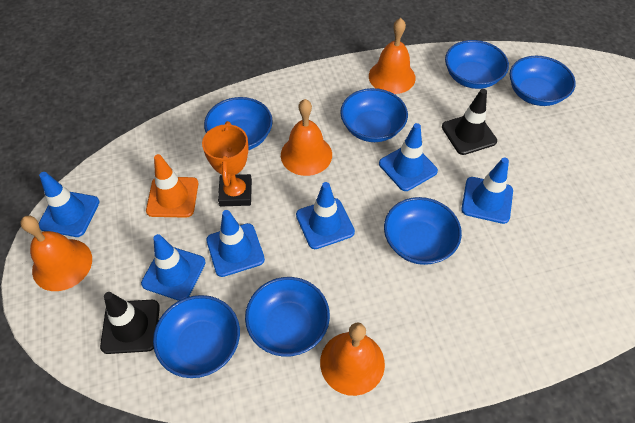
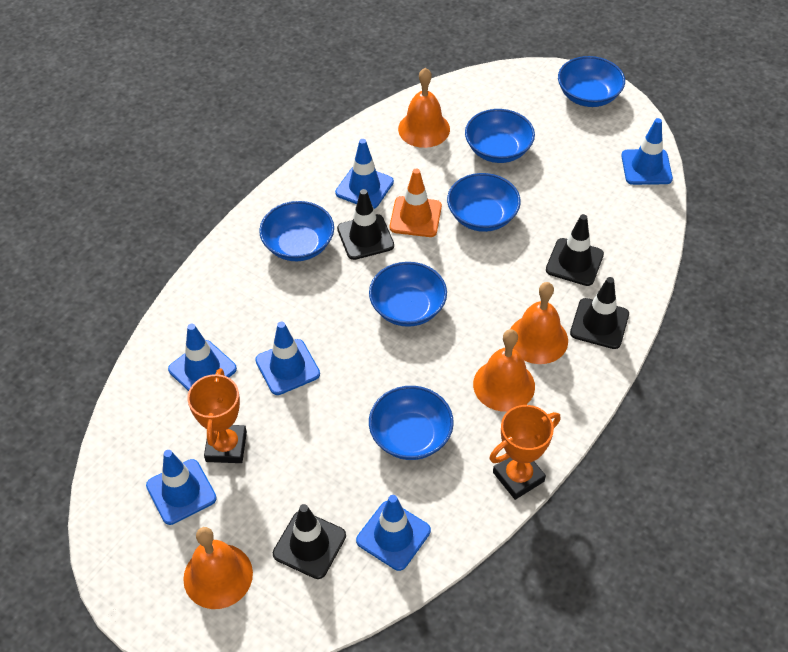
black traffic cone: 2 -> 4
blue bowl: 7 -> 6
orange trophy: 1 -> 2

